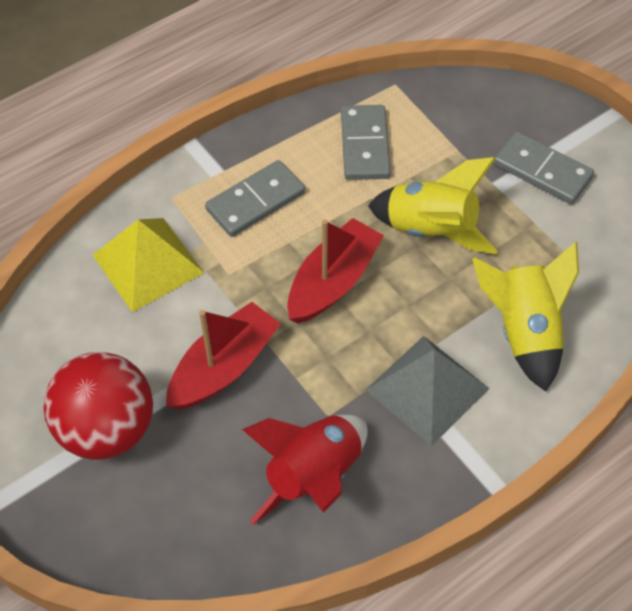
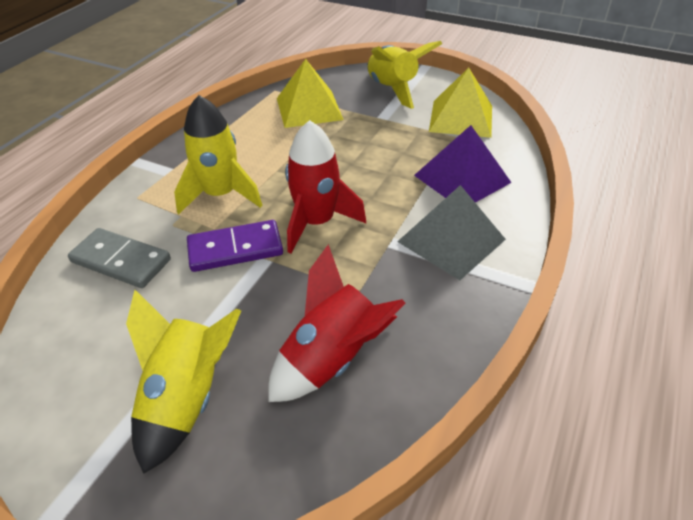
grey domino: 3 -> 1
purple domino: 0 -> 1
purple pyramid: 0 -> 1
red ball: 1 -> 0
red boat: 2 -> 0
red rocket: 1 -> 2
yellow pyramid: 1 -> 2
yellow rocket: 2 -> 3

